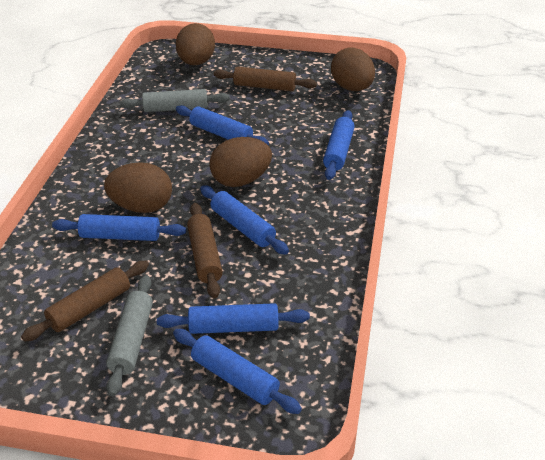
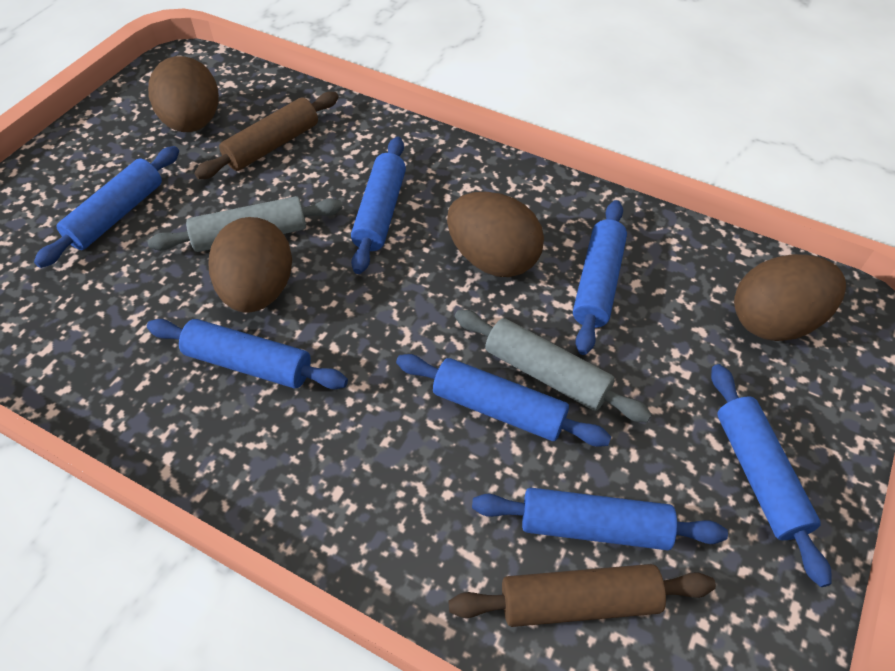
blue rolling pin: 6 -> 7
brown rolling pin: 3 -> 2

